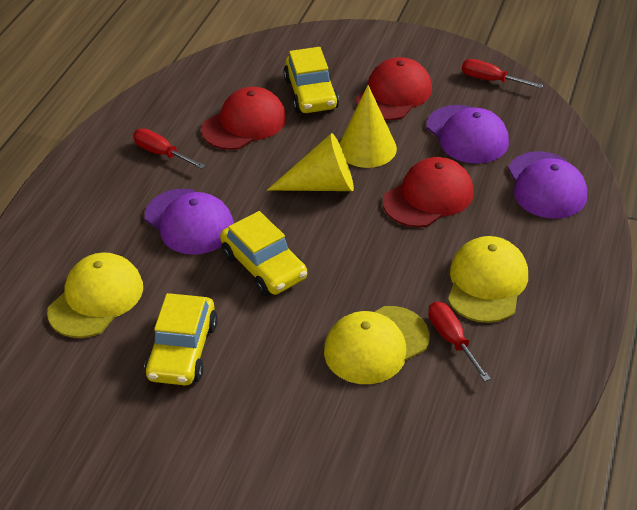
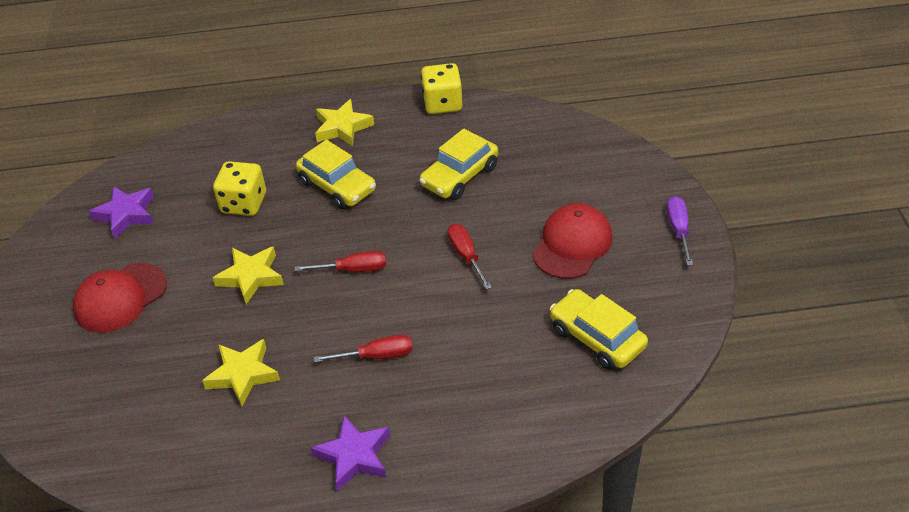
purple cap: 3 -> 0
purple screwdriver: 0 -> 1
purple star: 0 -> 2
red cap: 3 -> 2
yellow cap: 3 -> 0
yellow cone: 2 -> 0
yellow dice: 0 -> 2
yellow star: 0 -> 3

